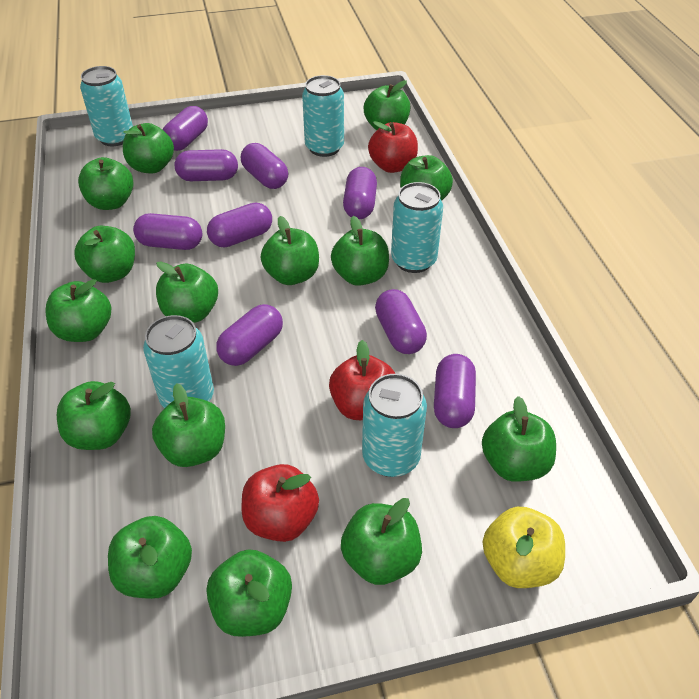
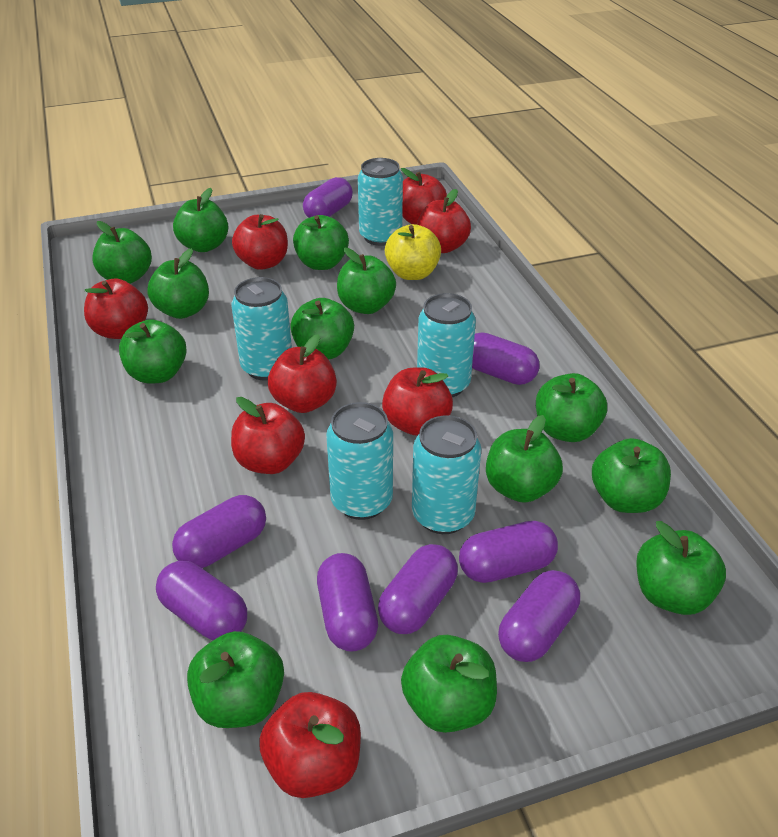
green apple: 15 -> 13
purple capsule: 9 -> 8
red apple: 3 -> 8

